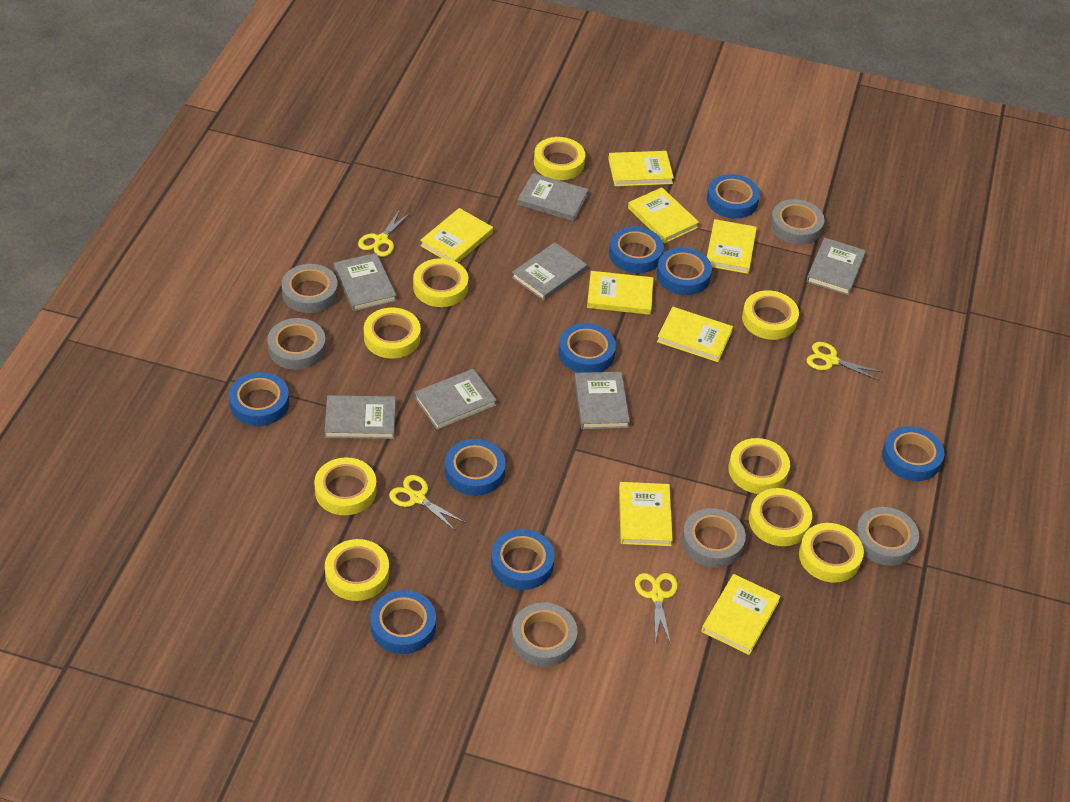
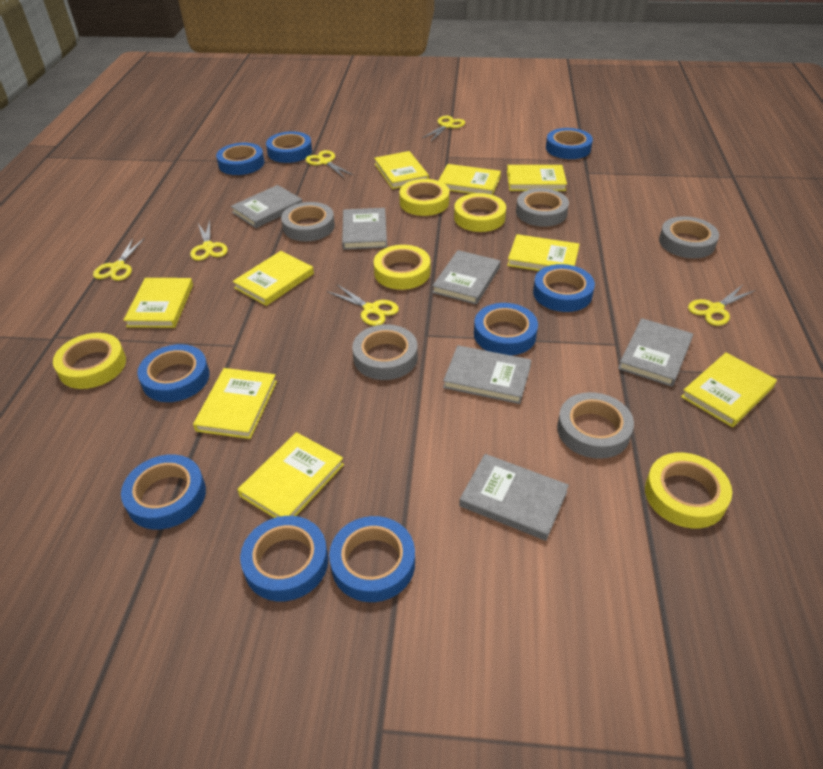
grey book: 7 -> 6
grey tape: 6 -> 5
yellow book: 8 -> 9
yellow scissors: 4 -> 6
yellow tape: 9 -> 5

